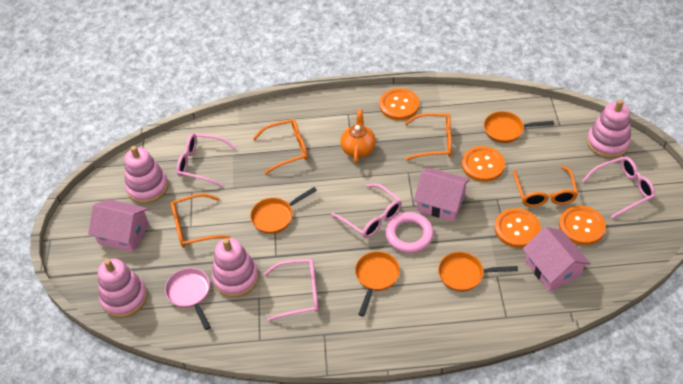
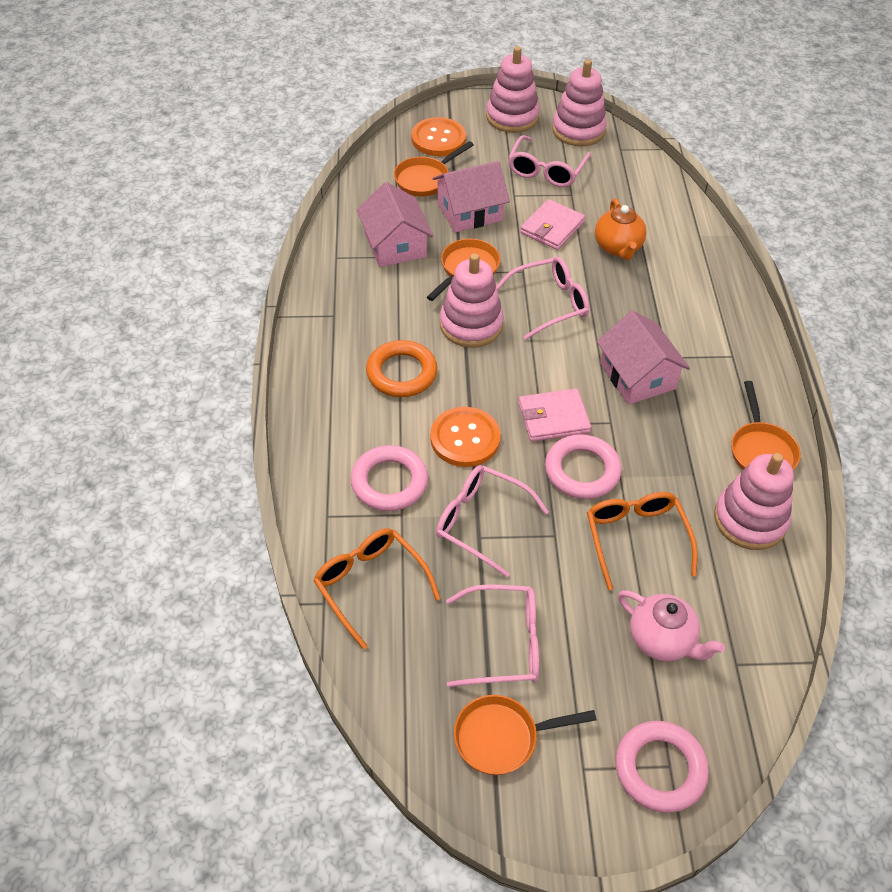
orange button: 4 -> 2
orange glasses: 4 -> 2
orange ring: 0 -> 1
pink pan: 1 -> 0
pink ring: 1 -> 3
pink teapot: 0 -> 1
pink wallet: 0 -> 2

